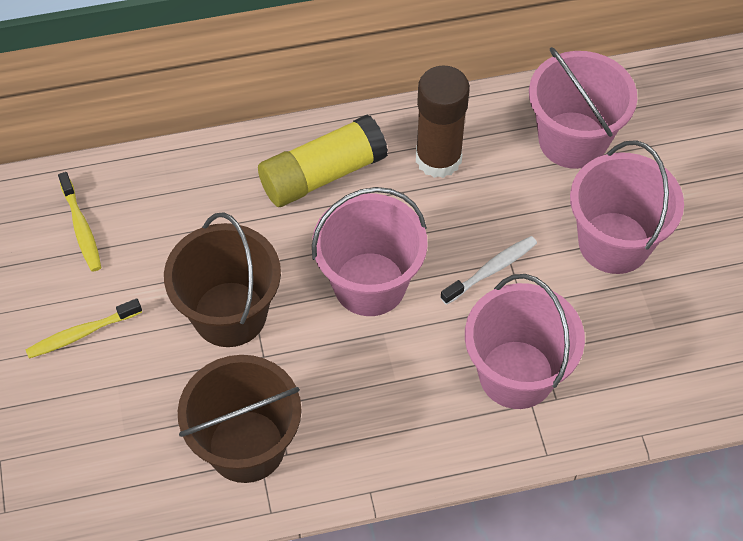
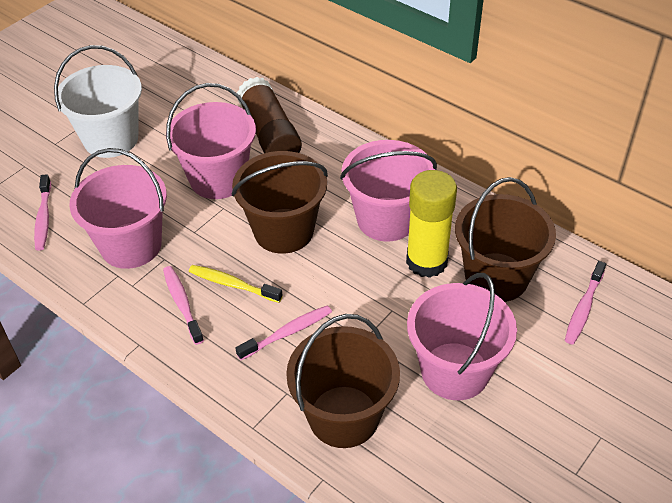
brown bucket: 2 -> 3
pink toothbrush: 0 -> 4
white bucket: 0 -> 1
white toothbrush: 1 -> 0
yellow toothbrush: 2 -> 1

